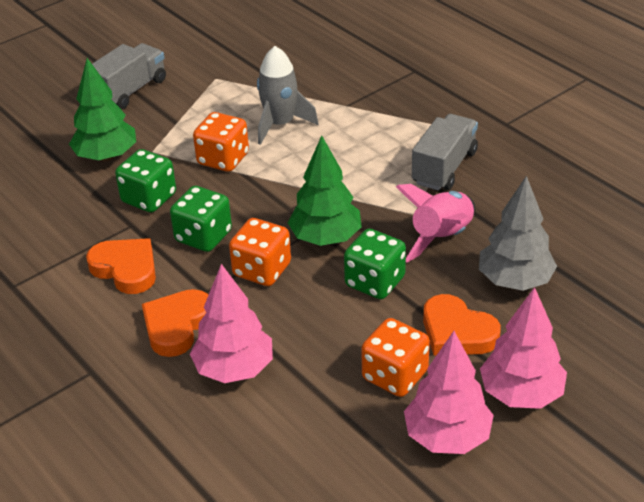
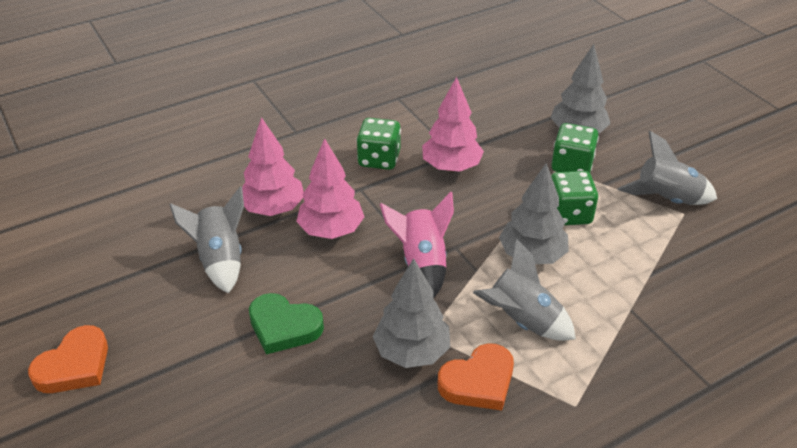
green heart: 0 -> 1
green tree: 2 -> 0
grey rocket: 1 -> 3
grey tree: 1 -> 3
grey truck: 2 -> 0
orange dice: 3 -> 0
orange heart: 3 -> 2

